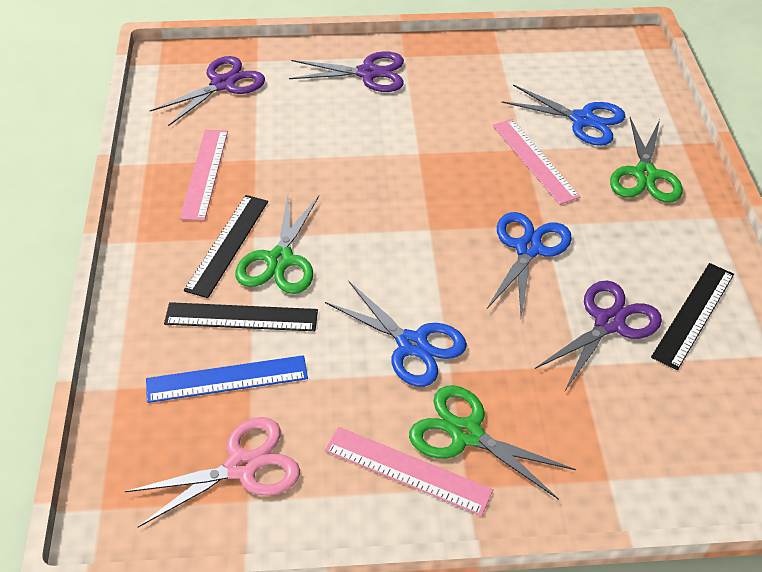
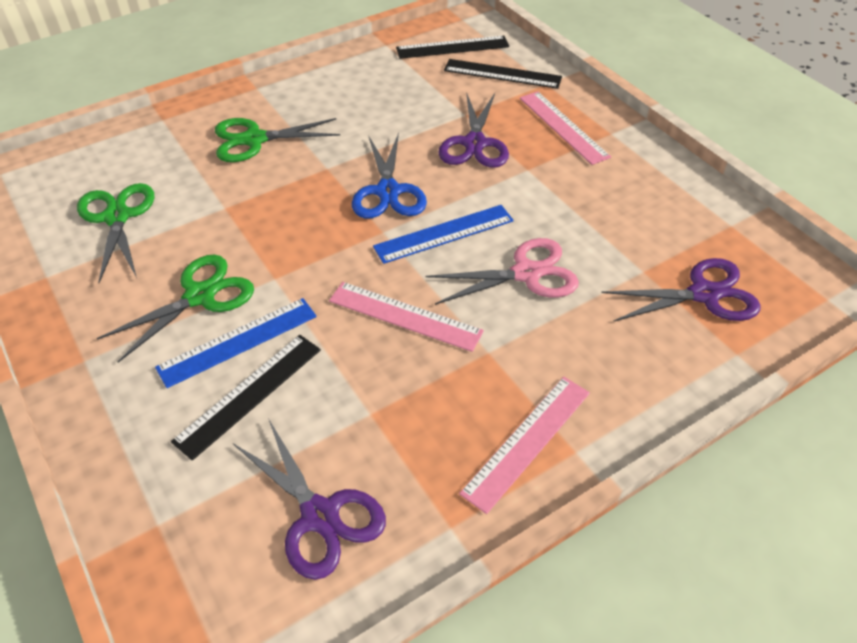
blue ruler: 1 -> 2
blue scissors: 3 -> 1

